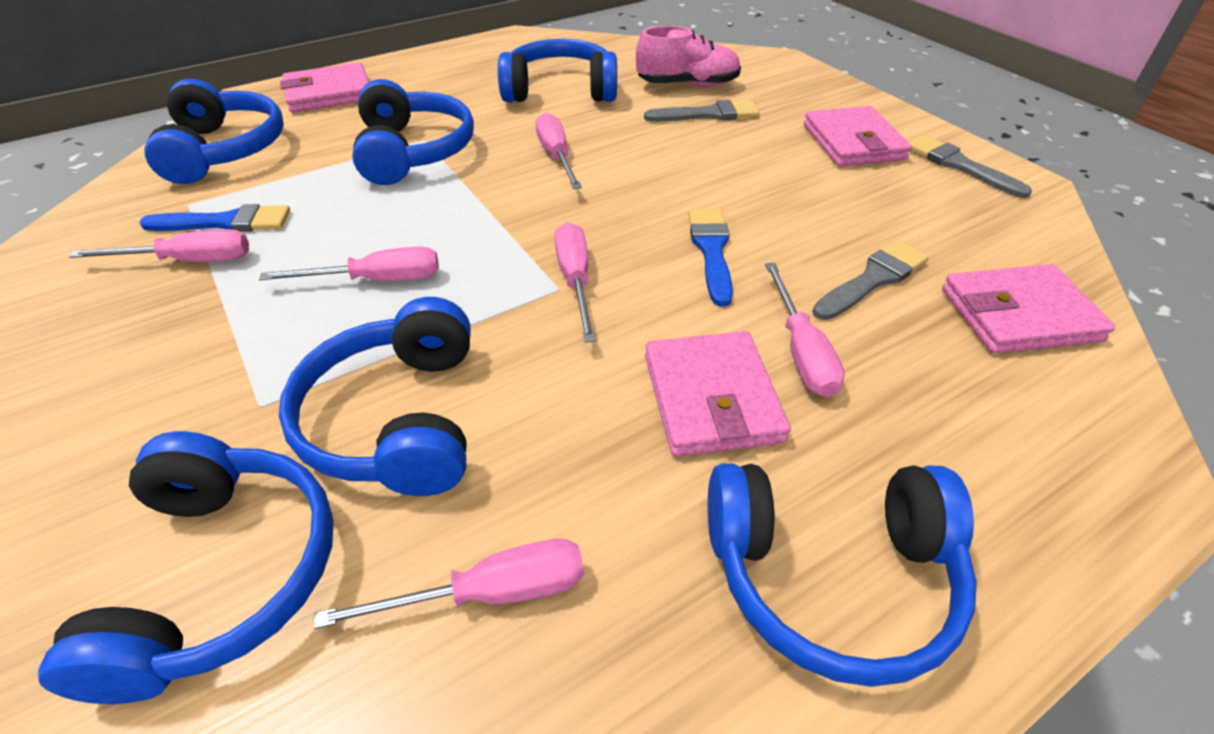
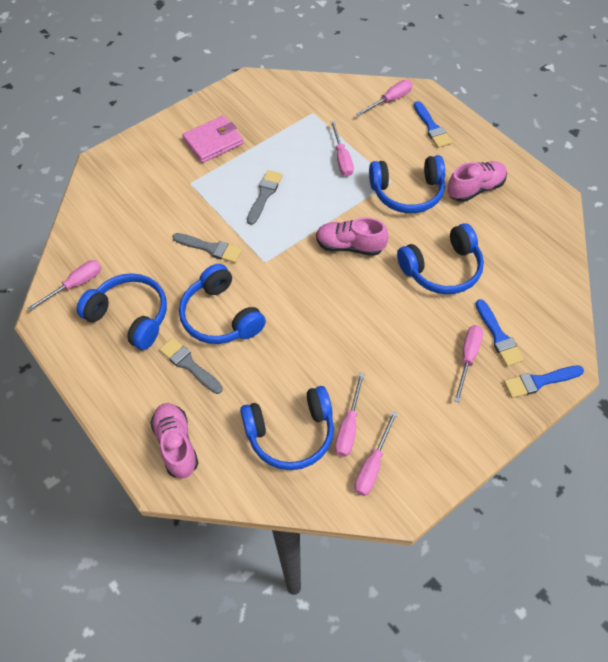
blue brush: 2 -> 3
blue headphones: 6 -> 5
pink shoe: 1 -> 3
pink wallet: 4 -> 1

